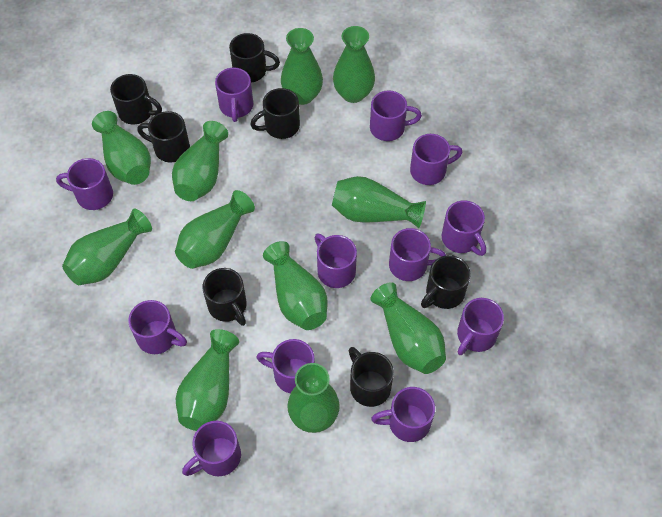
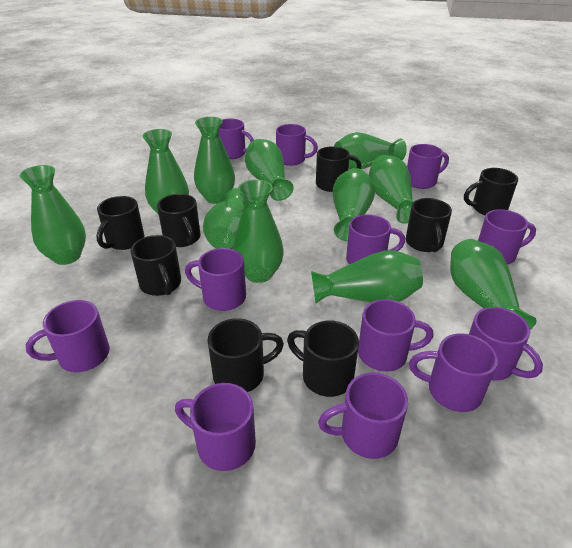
black mug: 7 -> 8

